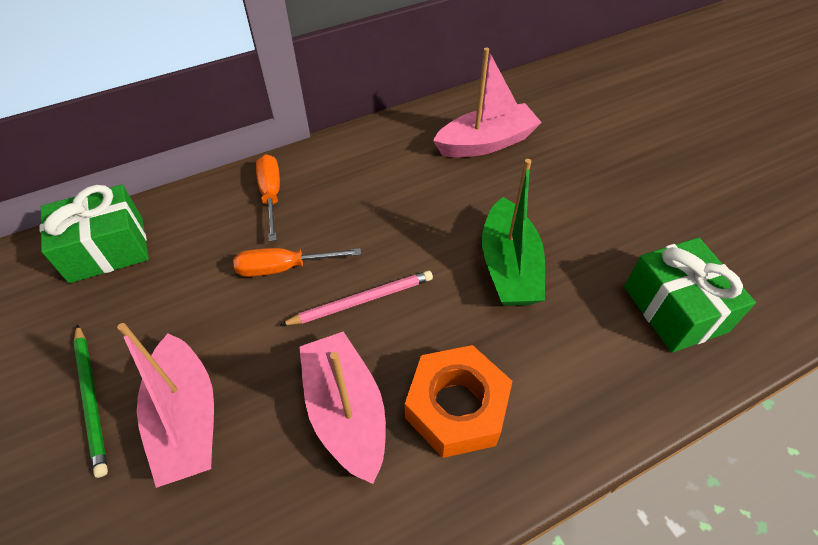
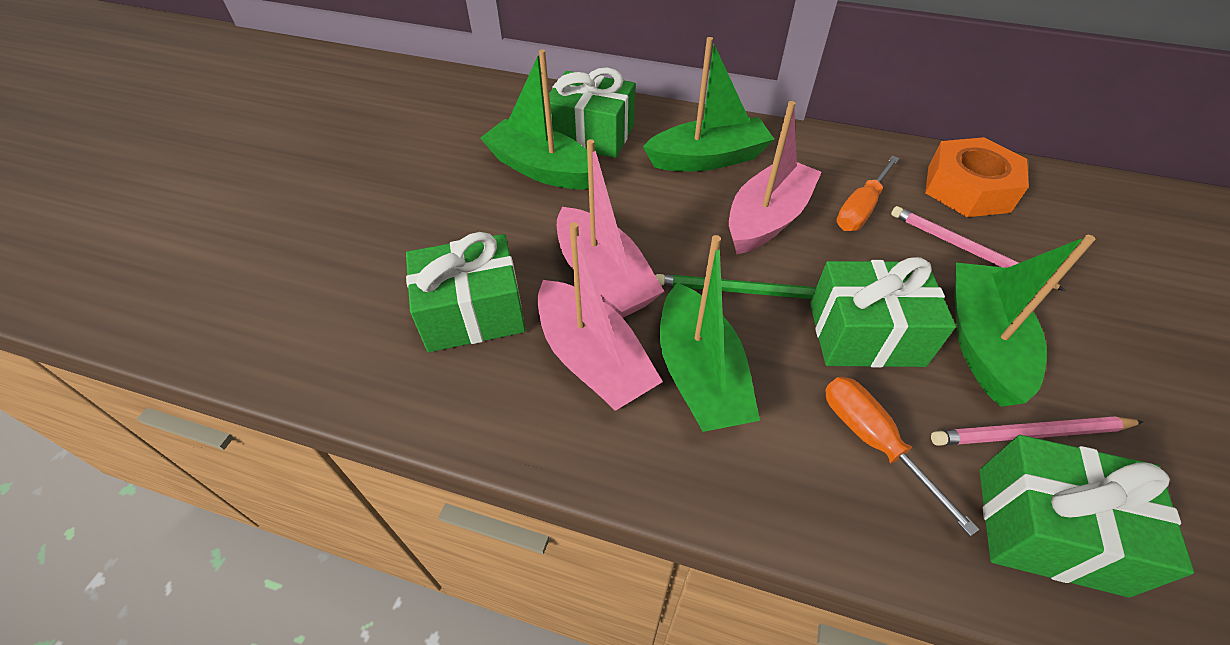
green boat: 1 -> 4
green gift: 2 -> 4
pink pencil: 1 -> 2

